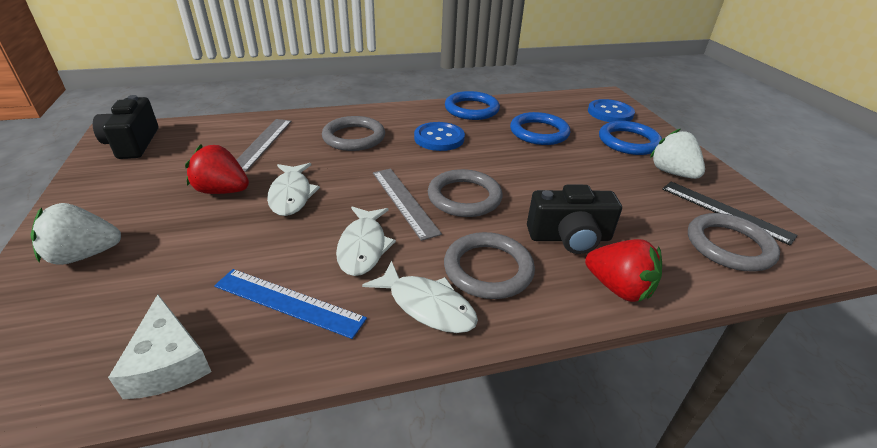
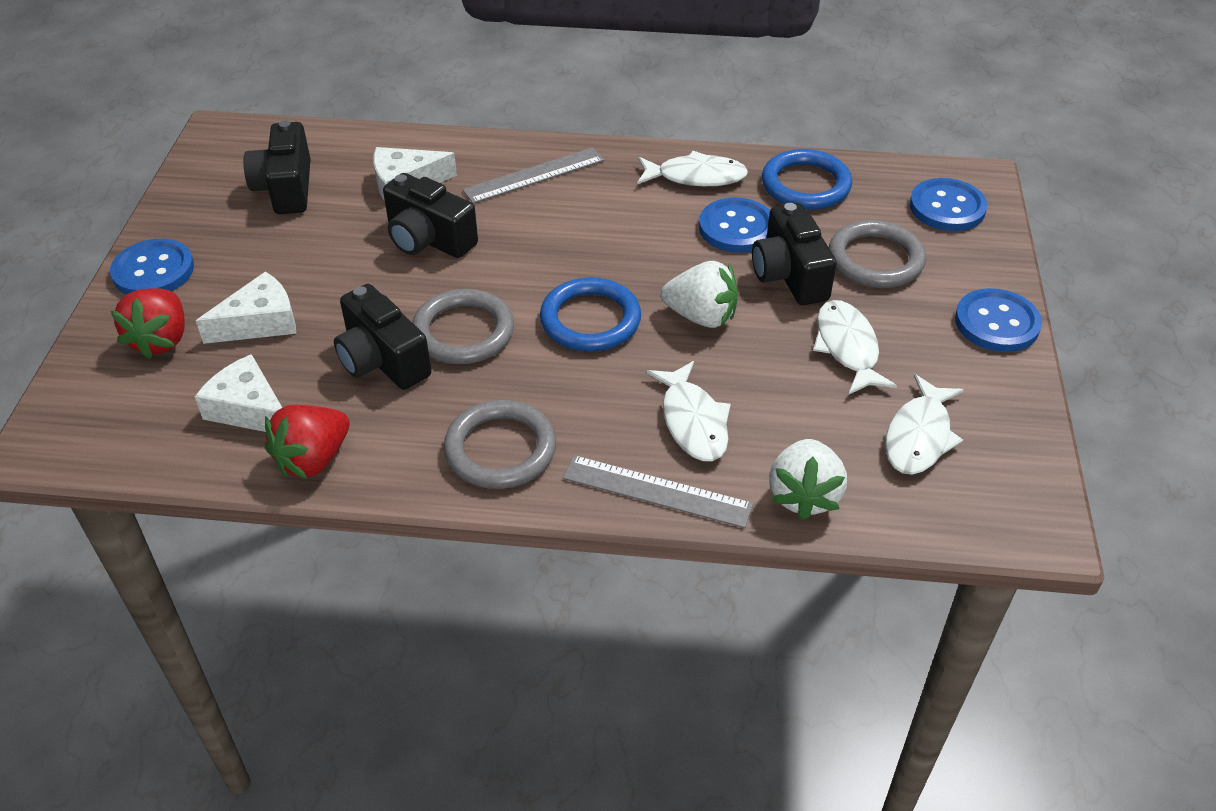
black camera: 2 -> 4
black ruler: 1 -> 0
blue button: 2 -> 4
blue ring: 3 -> 2
blue ruler: 1 -> 0
grey ring: 4 -> 3
white cheese: 1 -> 3
white fish: 3 -> 4

